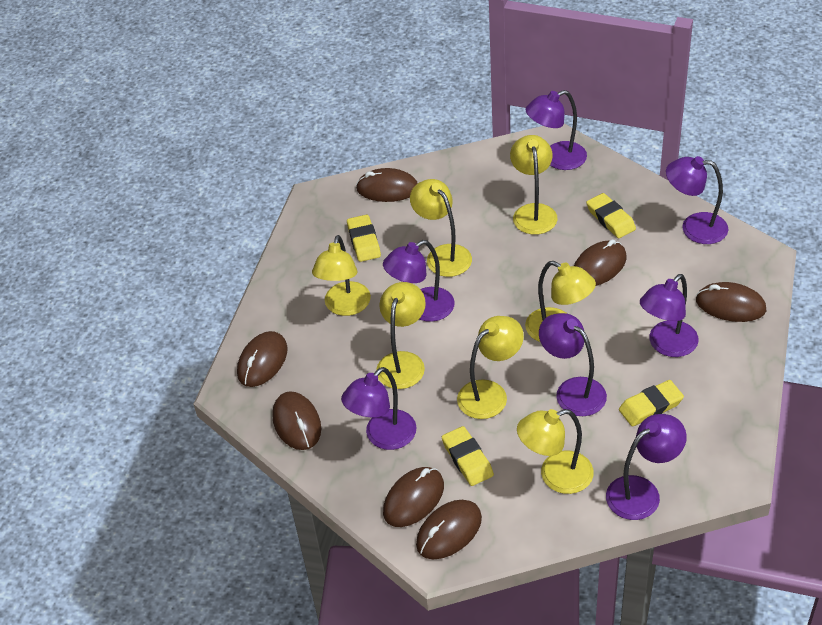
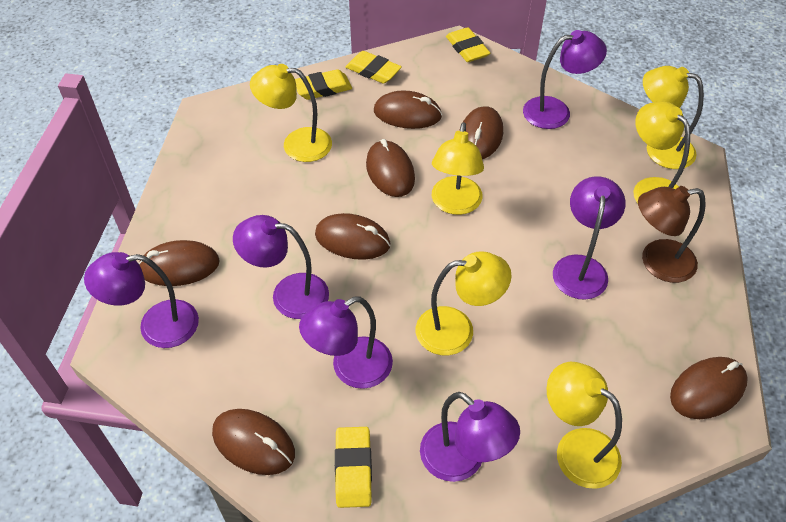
brown lamp: 0 -> 1
purple lamp: 7 -> 6
yellow lamp: 7 -> 6

